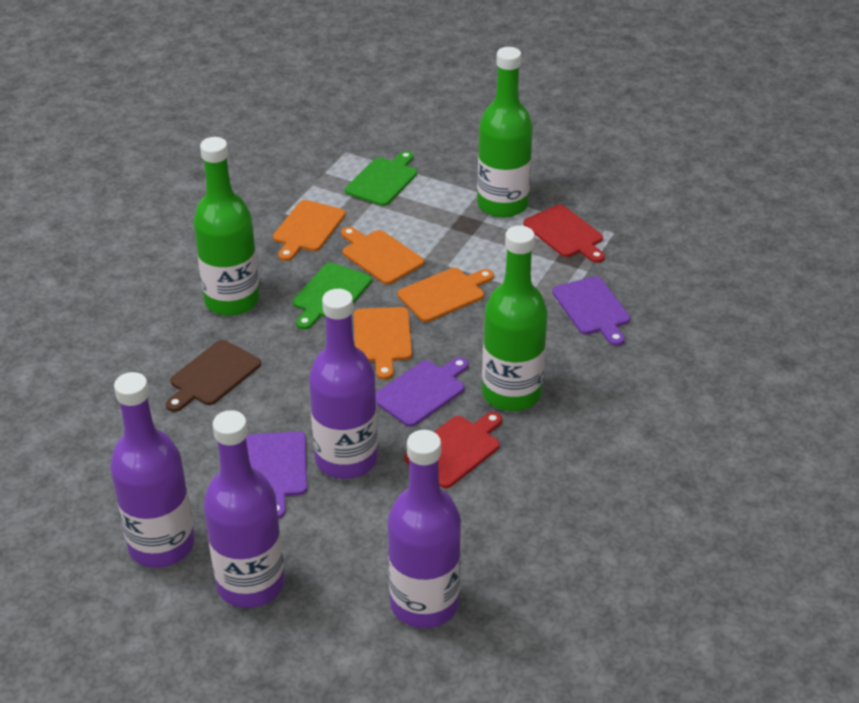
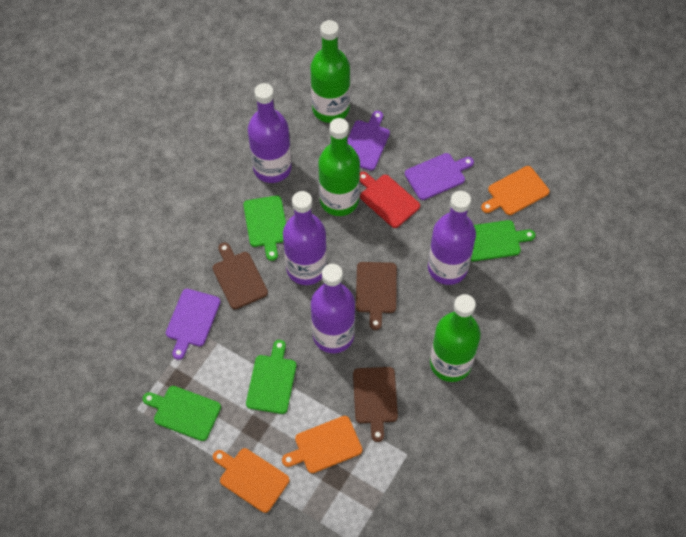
brown cutting board: 1 -> 3
green cutting board: 2 -> 4
orange cutting board: 4 -> 3
red cutting board: 2 -> 1

